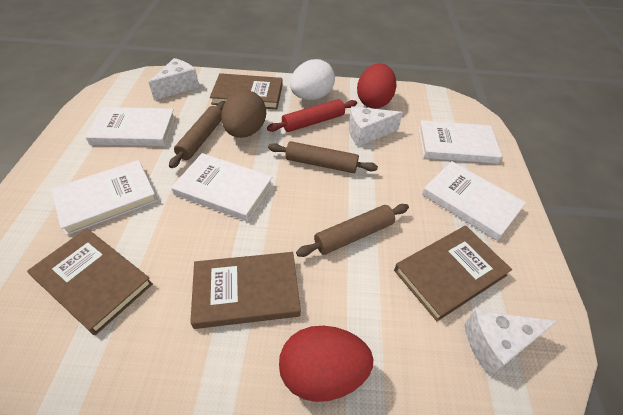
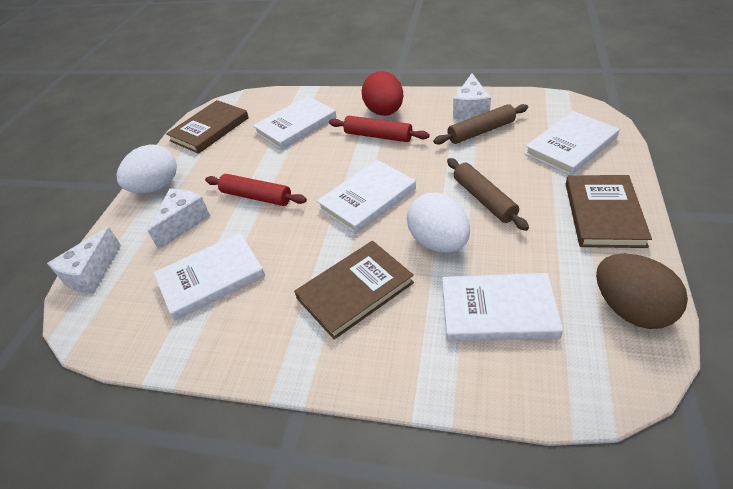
brown book: 4 -> 3
brown rolling pin: 3 -> 2
red egg: 2 -> 1
red rolling pin: 1 -> 2
white egg: 1 -> 2

